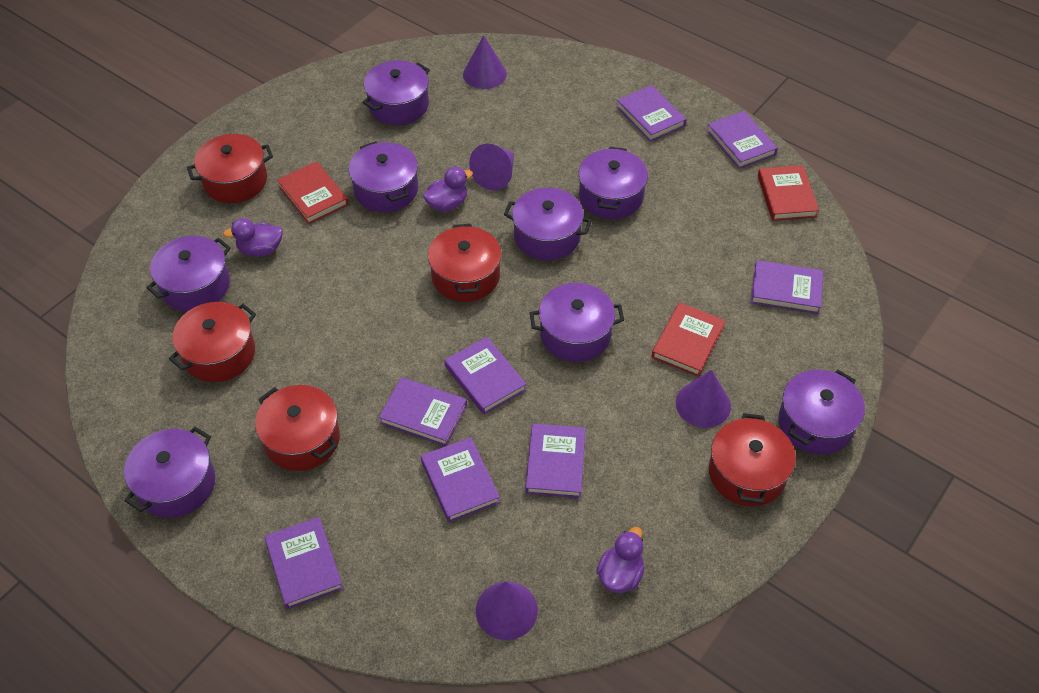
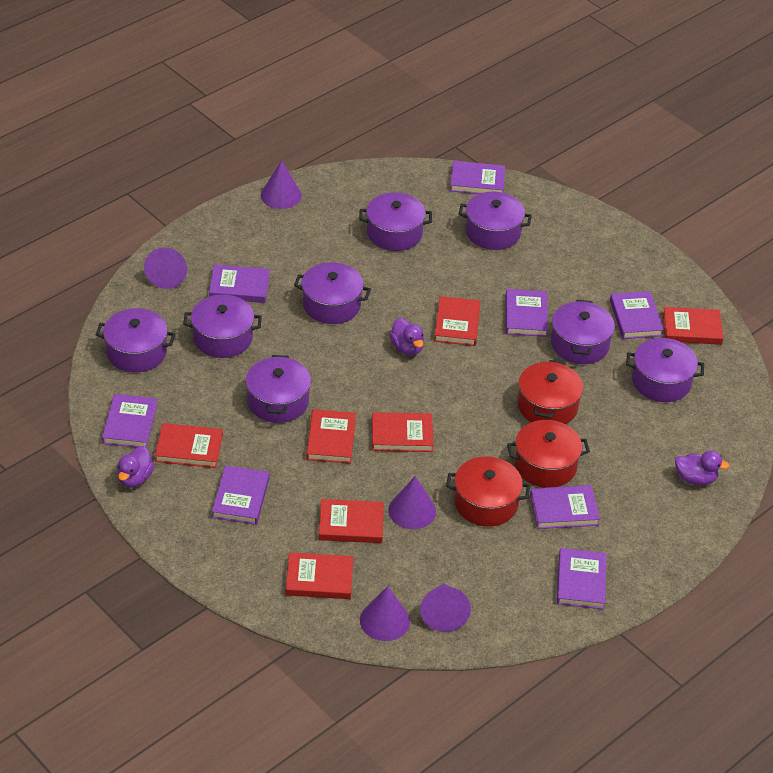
purple cone: 4 -> 5
red book: 3 -> 7
red pot: 5 -> 3

